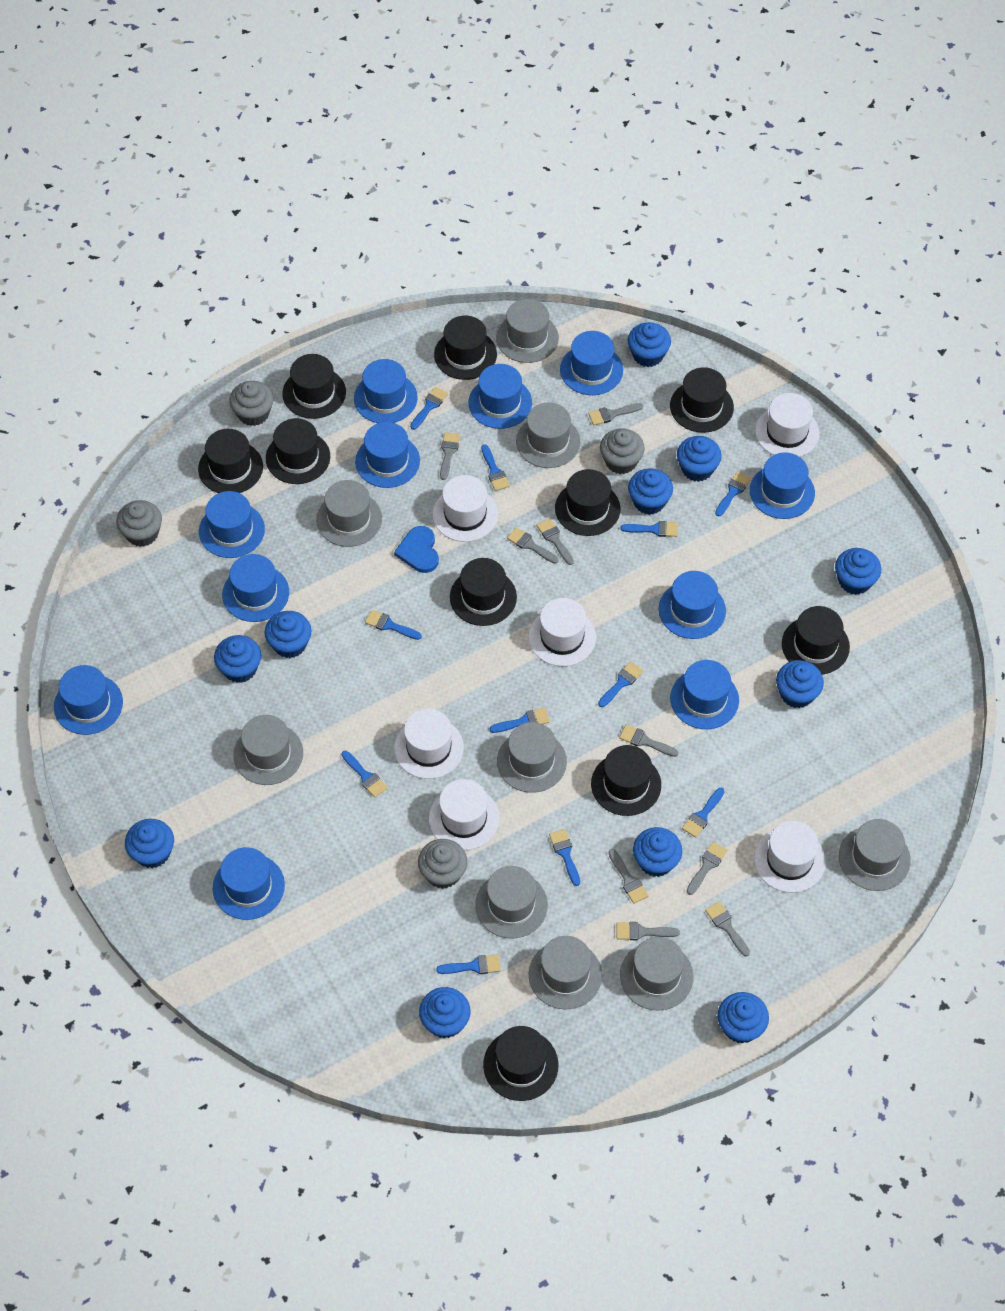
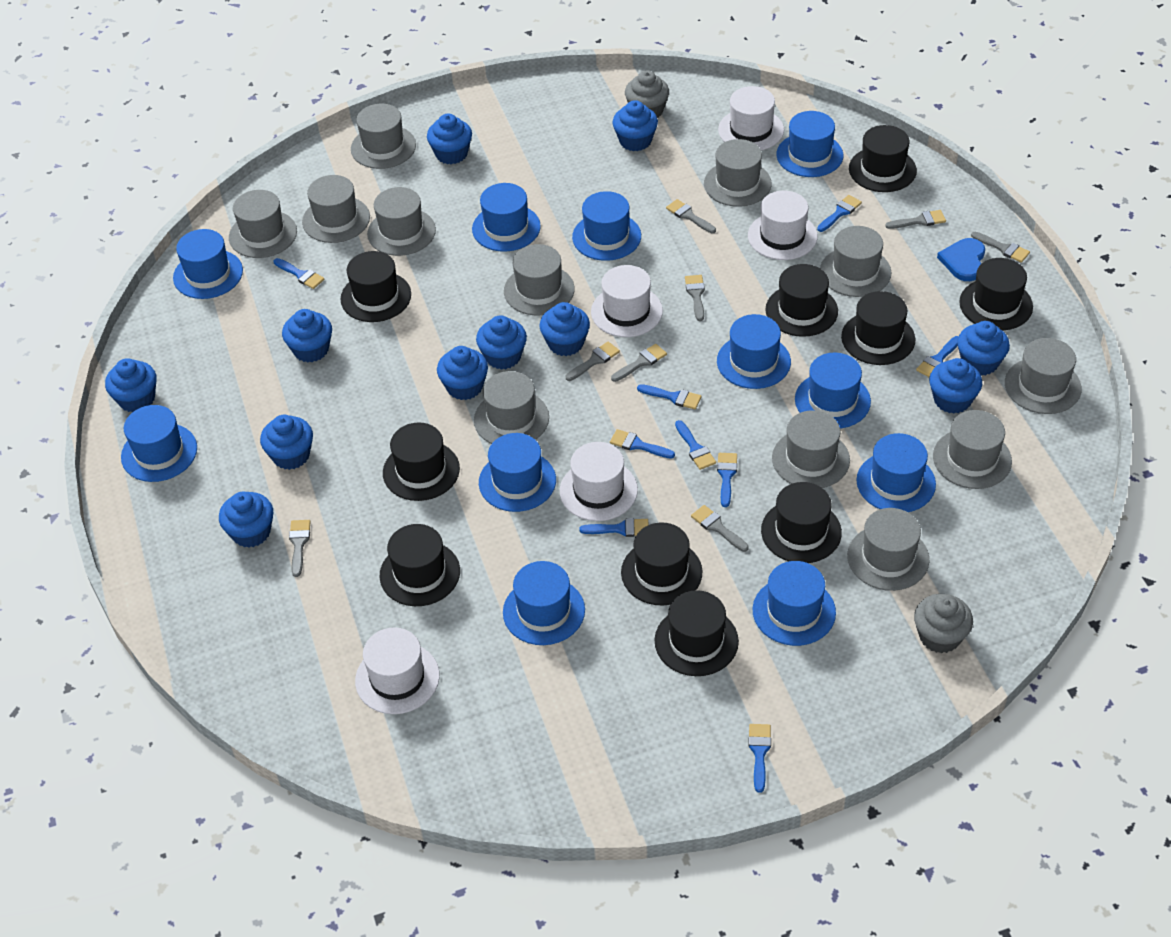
blue brush: 11 -> 9
grey brush: 9 -> 8
grey cupcake: 4 -> 2
grey hat: 9 -> 12
white hat: 6 -> 5

